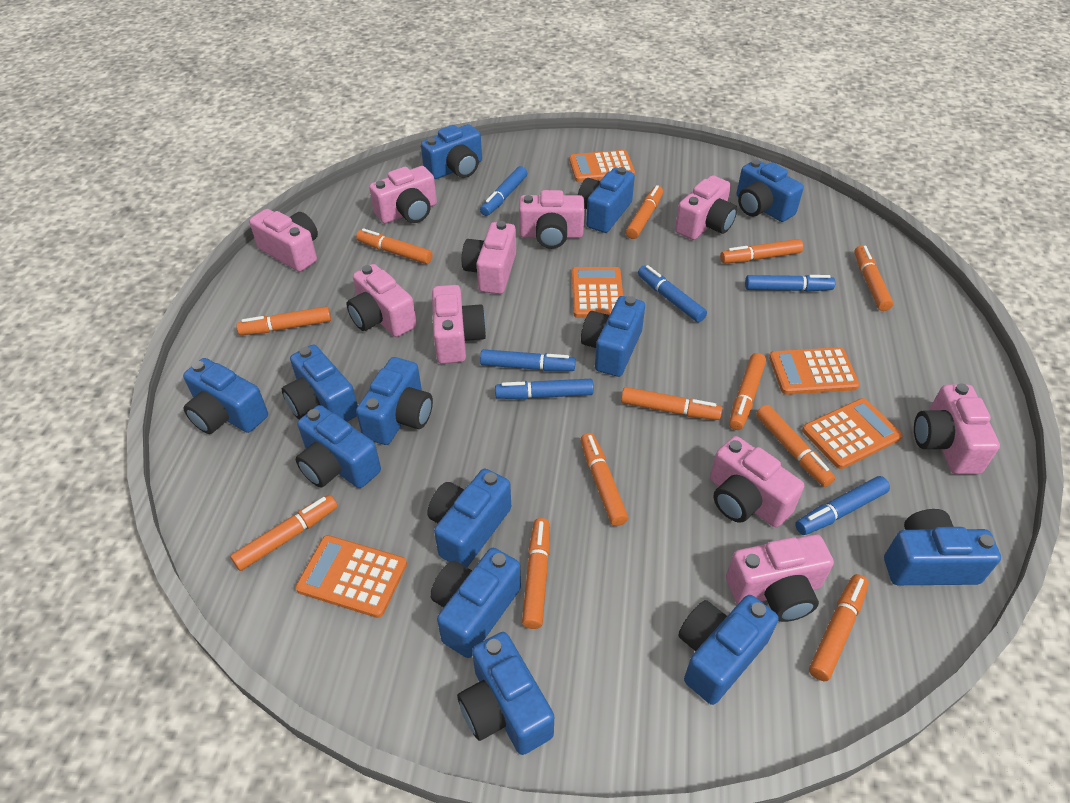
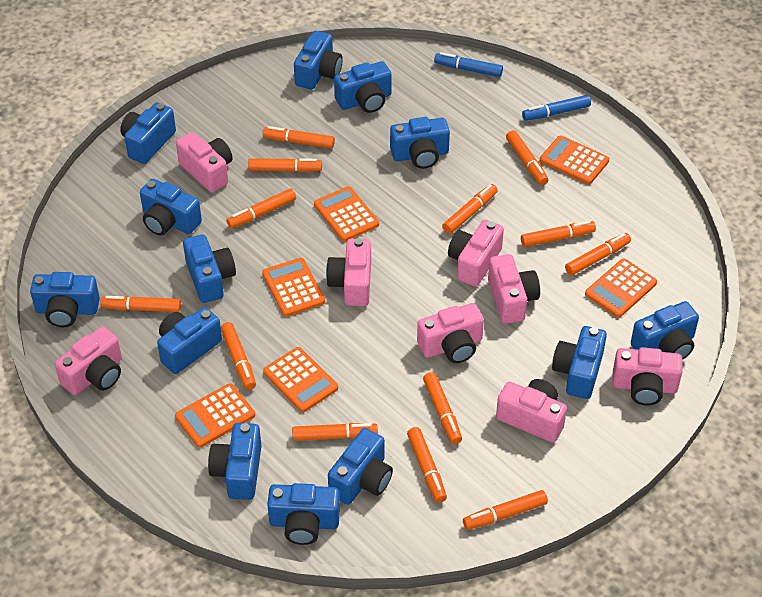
blue marker: 6 -> 2
orange calculator: 5 -> 6
orange marker: 12 -> 13
pink camera: 10 -> 8

